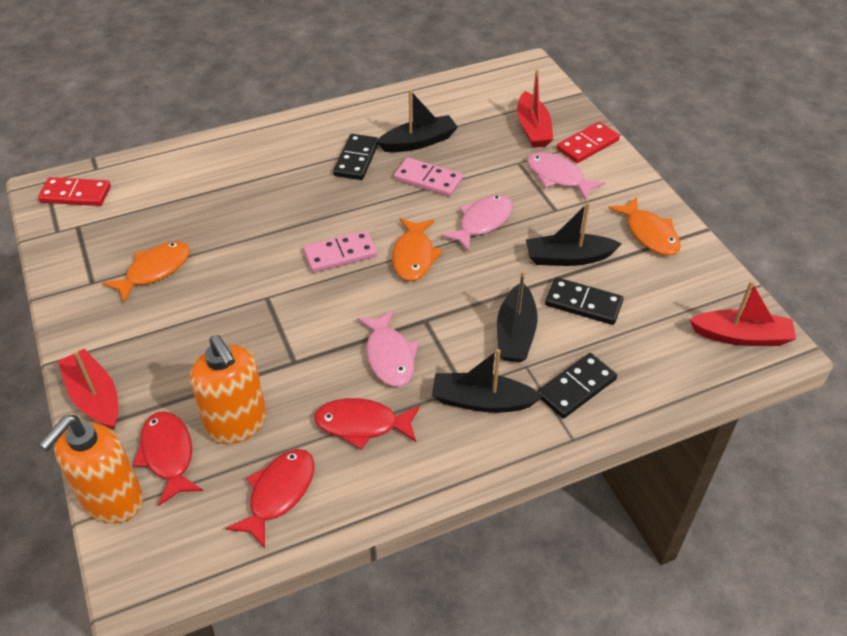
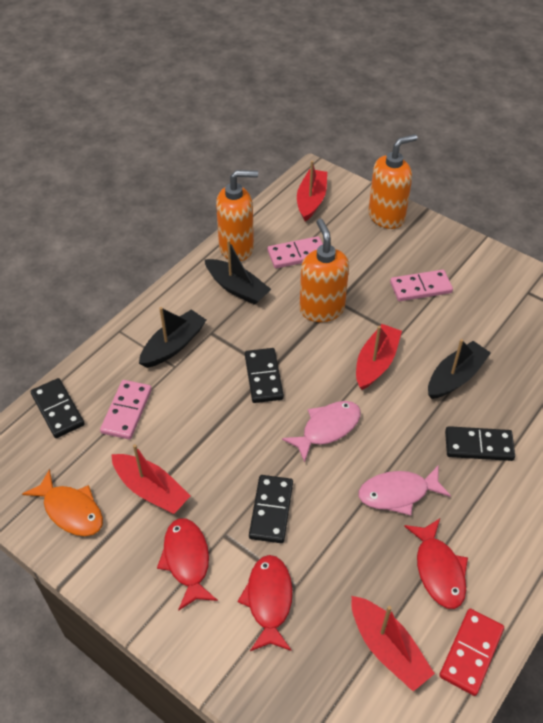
black boat: 4 -> 3
black domino: 3 -> 4
orange fish: 3 -> 1
orange soap dispenser: 2 -> 3
pink domino: 2 -> 3
pink fish: 3 -> 2
red boat: 3 -> 4
red domino: 2 -> 1

